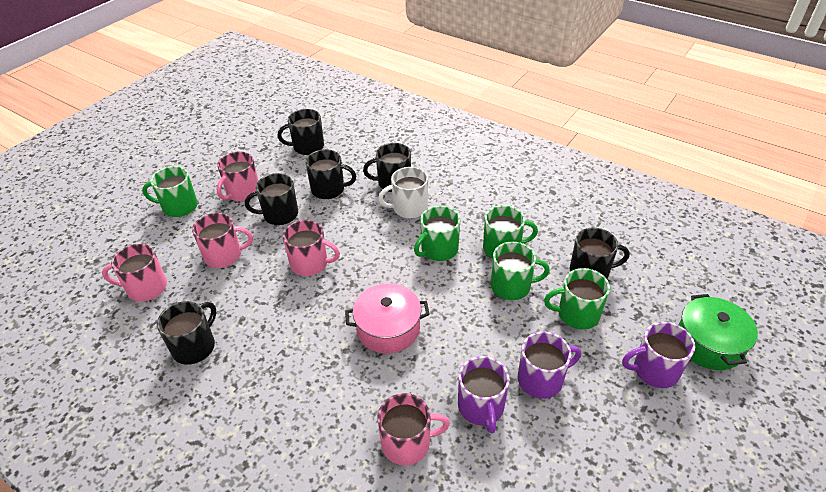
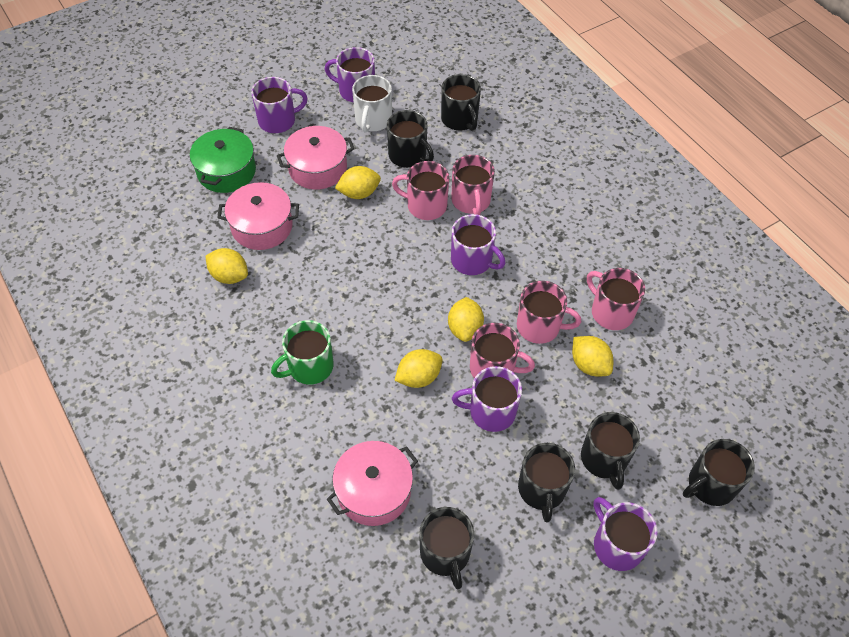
green mug: 5 -> 1
pink pot: 1 -> 3
purple mug: 3 -> 5
yellow lemon: 0 -> 5

